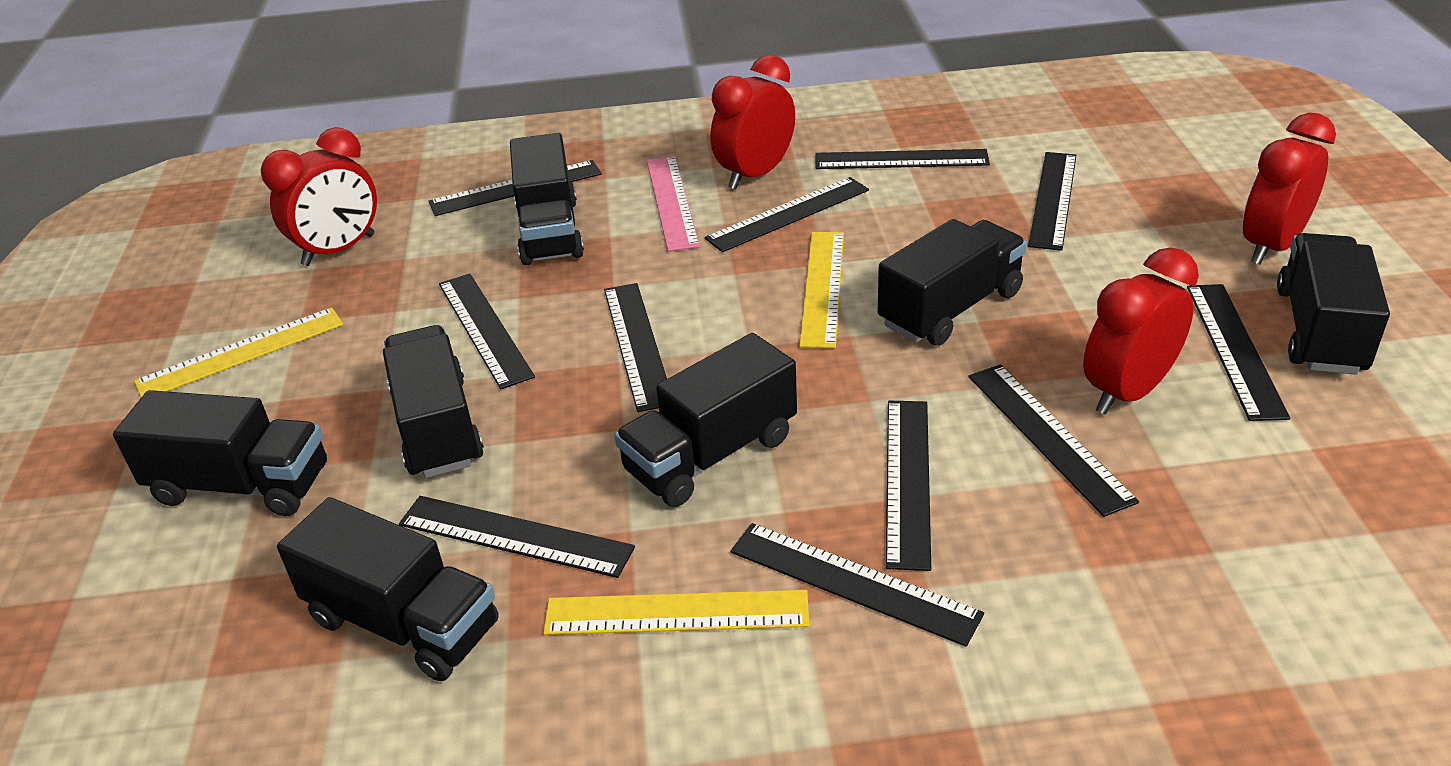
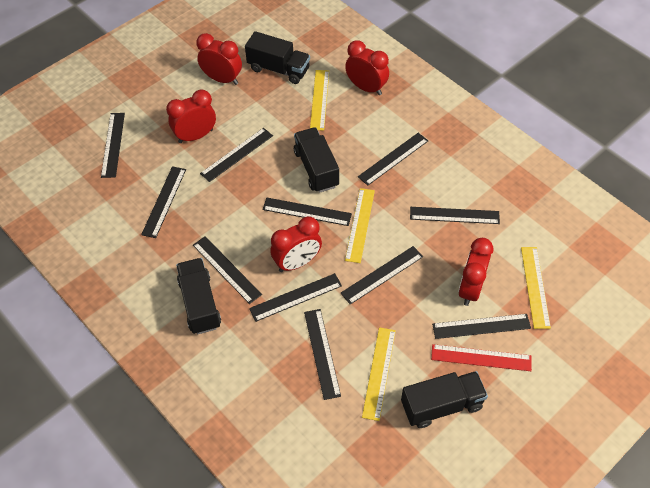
black truck: 7 -> 4
pink ruler: 1 -> 0
red clock: 4 -> 5
red ruler: 0 -> 1
yellow ruler: 3 -> 4

